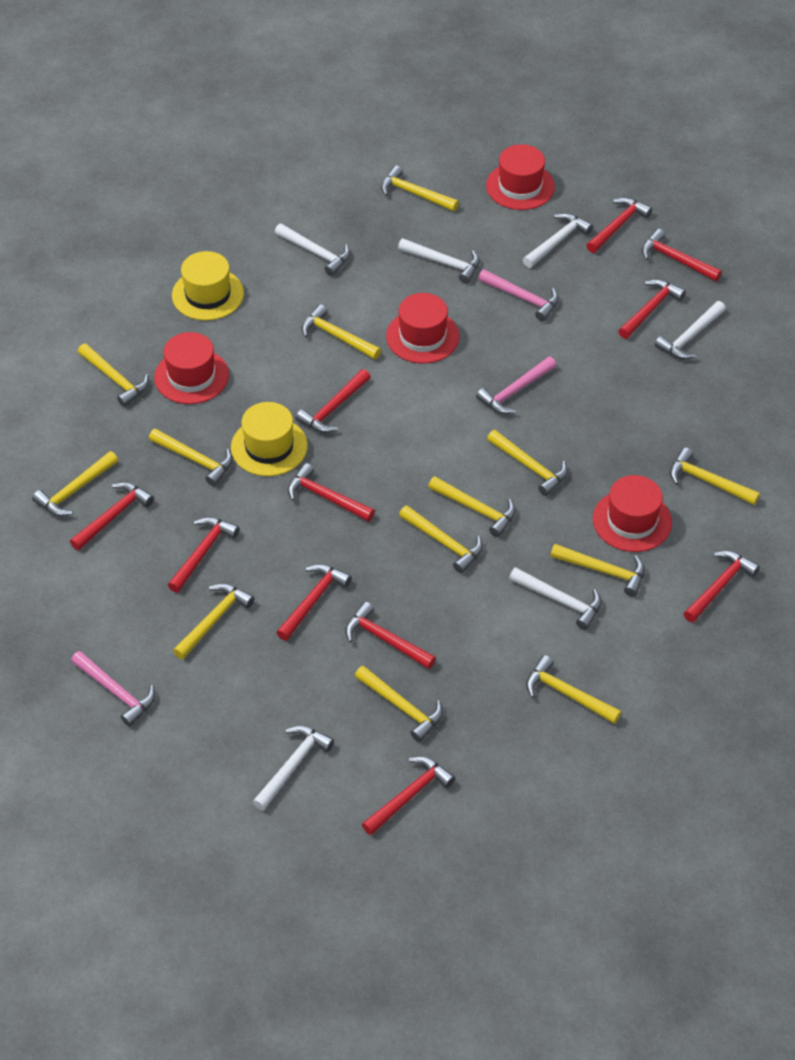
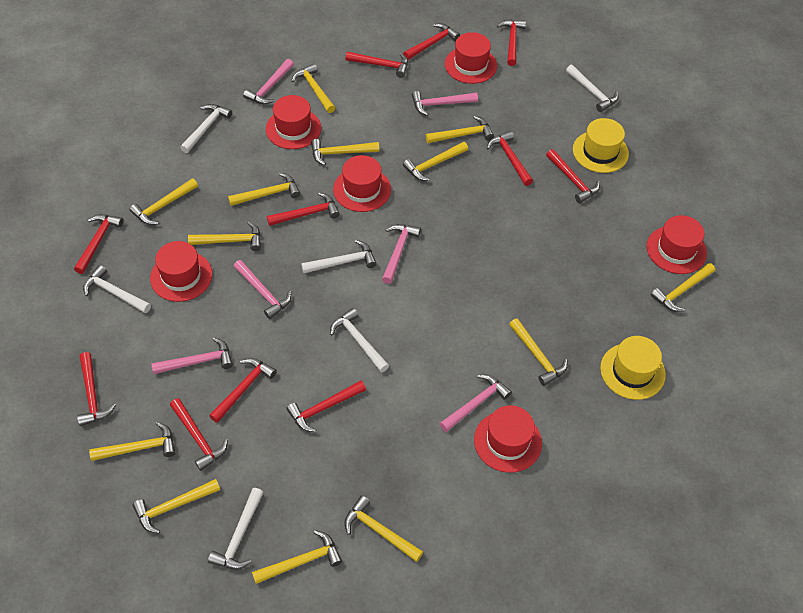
pink hammer: 3 -> 6
red hat: 4 -> 6

